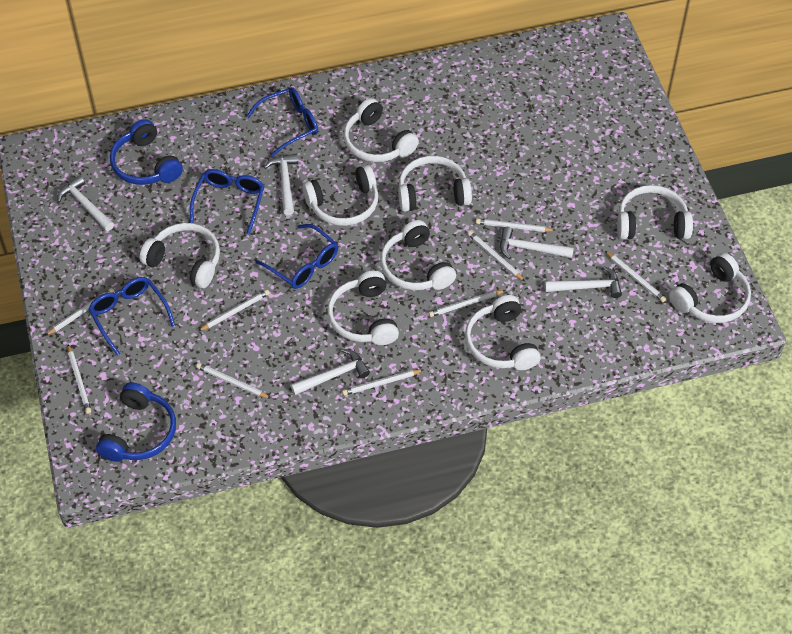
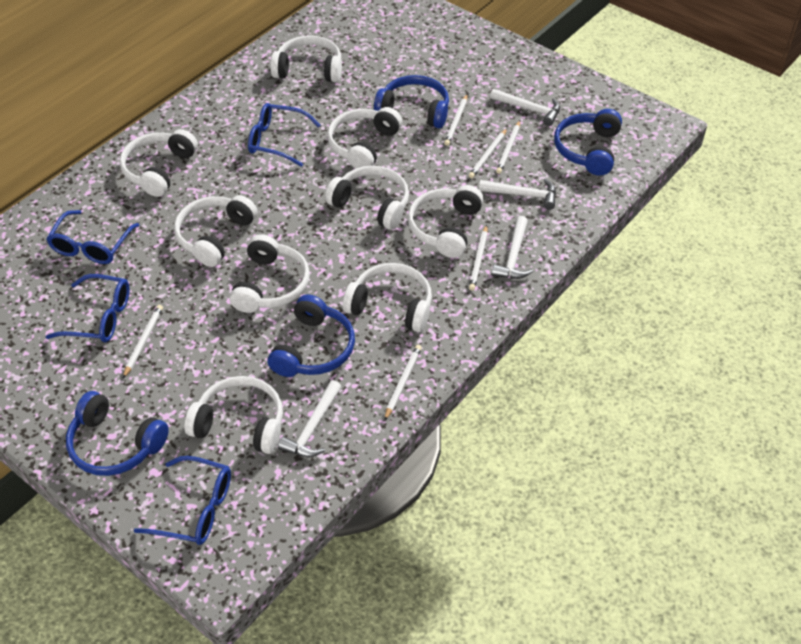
blue headphones: 2 -> 4
white hammer: 5 -> 4
white pencil: 9 -> 6

